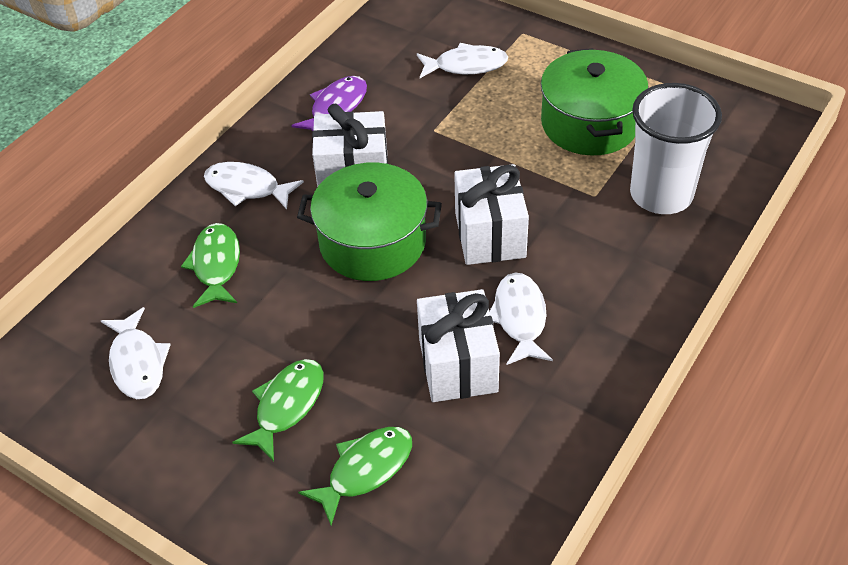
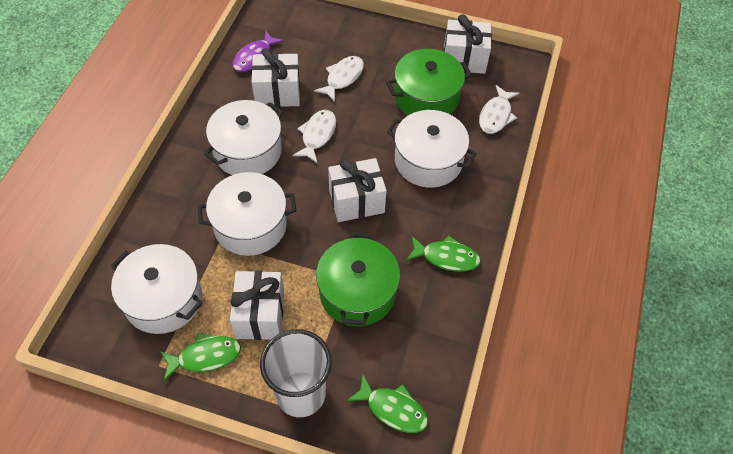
white fish: 4 -> 3
white gift: 3 -> 4
white pot: 0 -> 4

